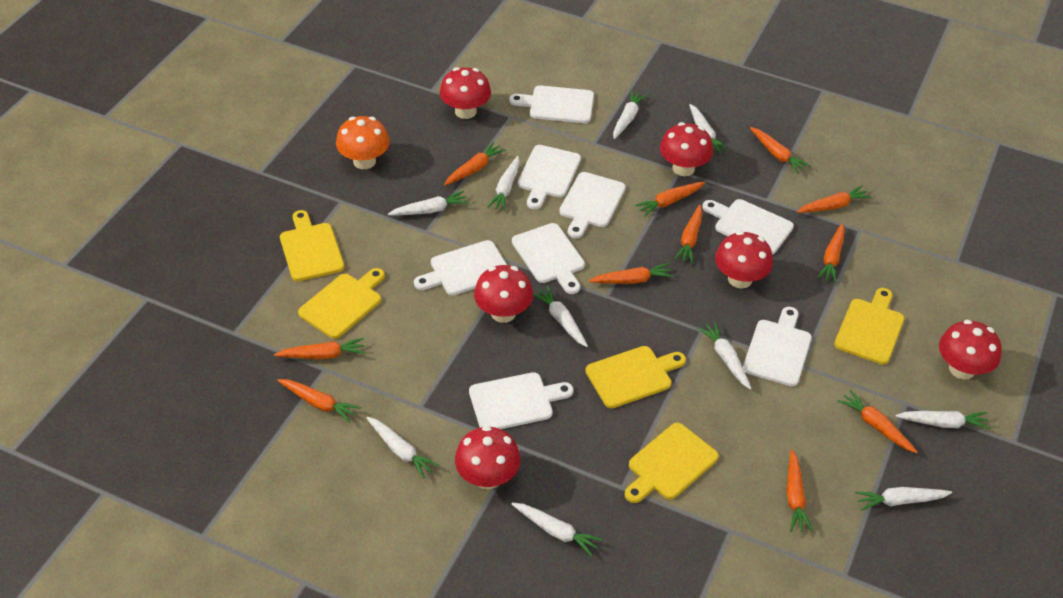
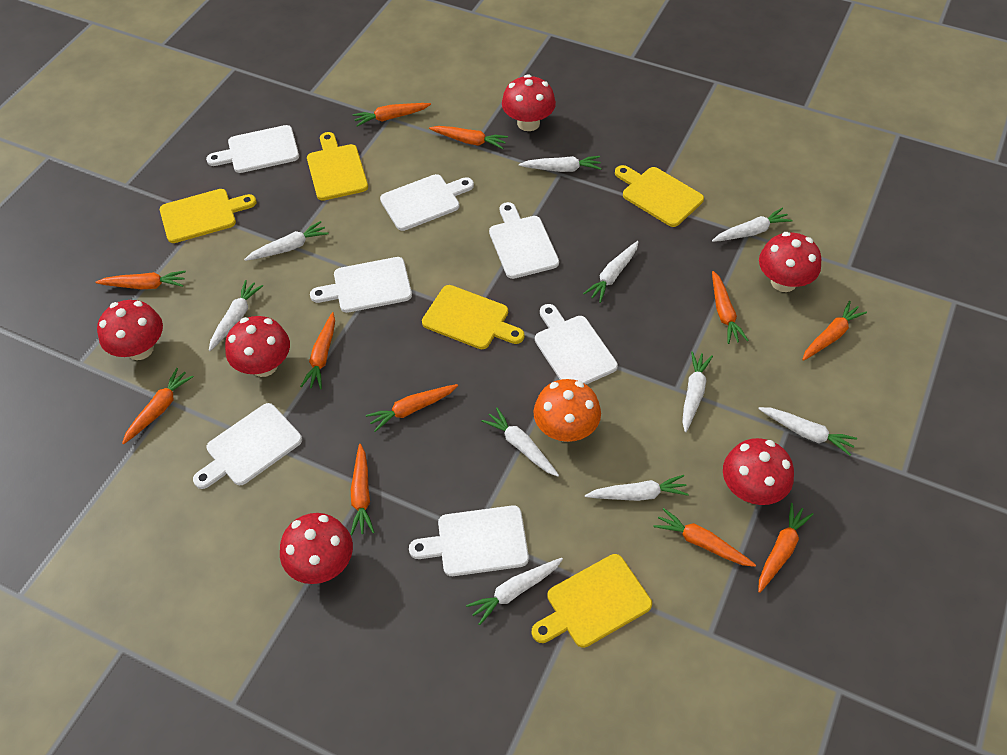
white cutting board: 8 -> 7

